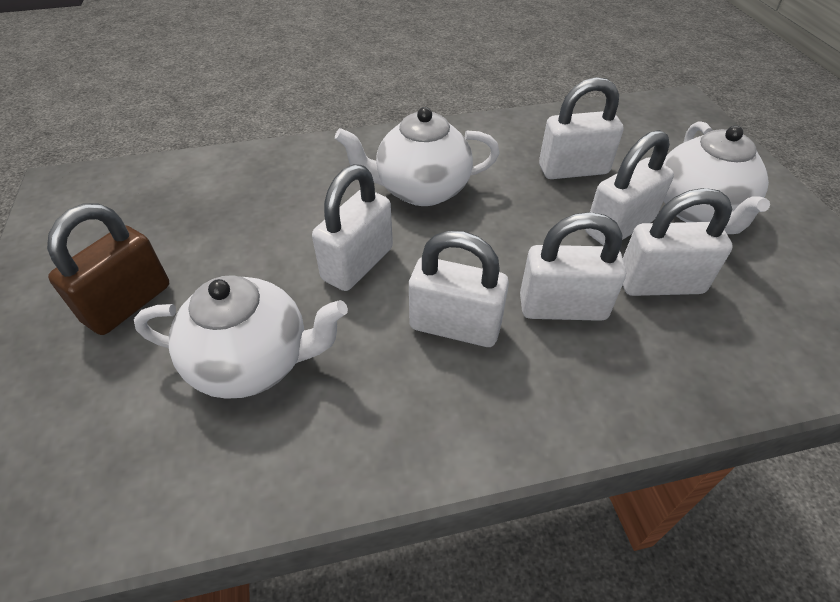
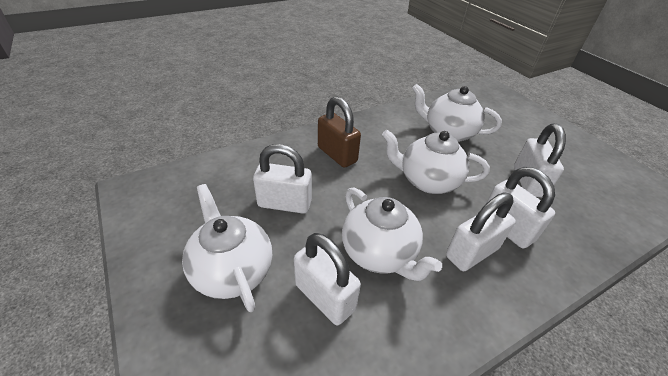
white padlock: 6 -> 5
white teapot: 3 -> 4

